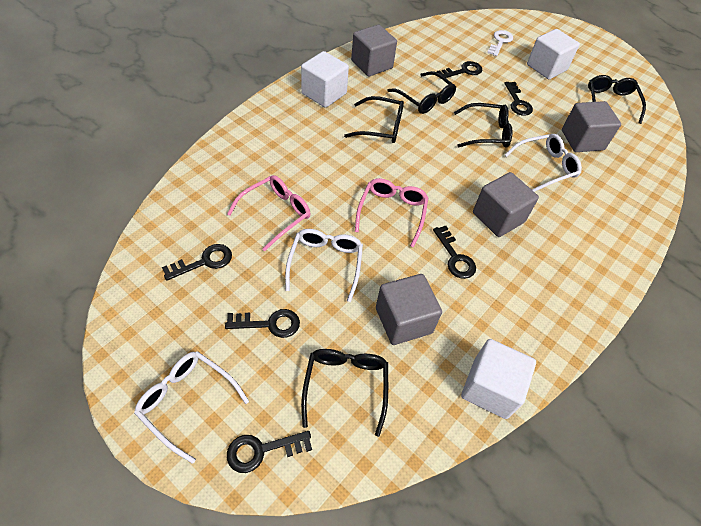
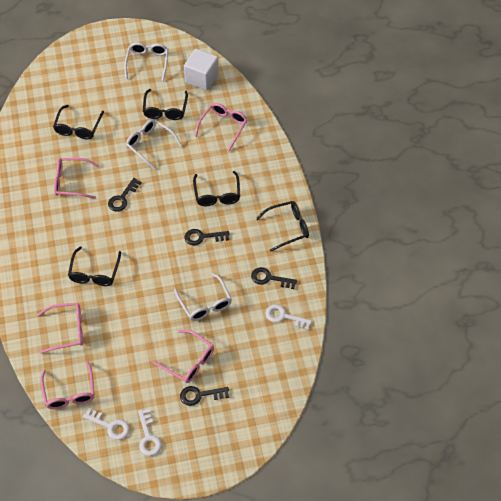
black key: 6 -> 4
grey cube: 4 -> 0
pink glasses: 2 -> 5
white cube: 3 -> 1
white key: 1 -> 3

